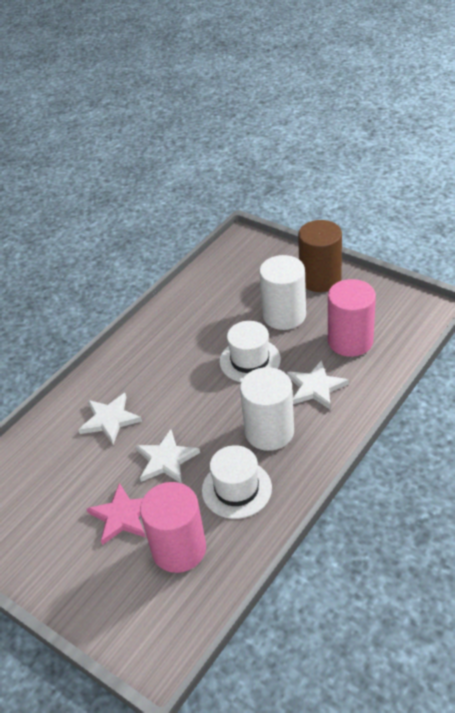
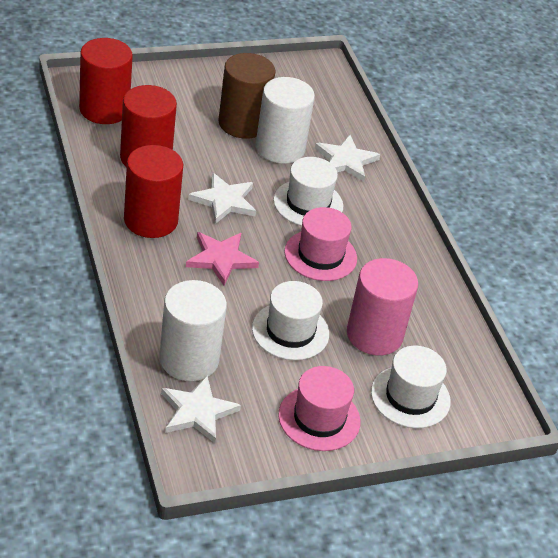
pink cylinder: 2 -> 1
pink hat: 0 -> 2
red cylinder: 0 -> 3
white hat: 2 -> 3

